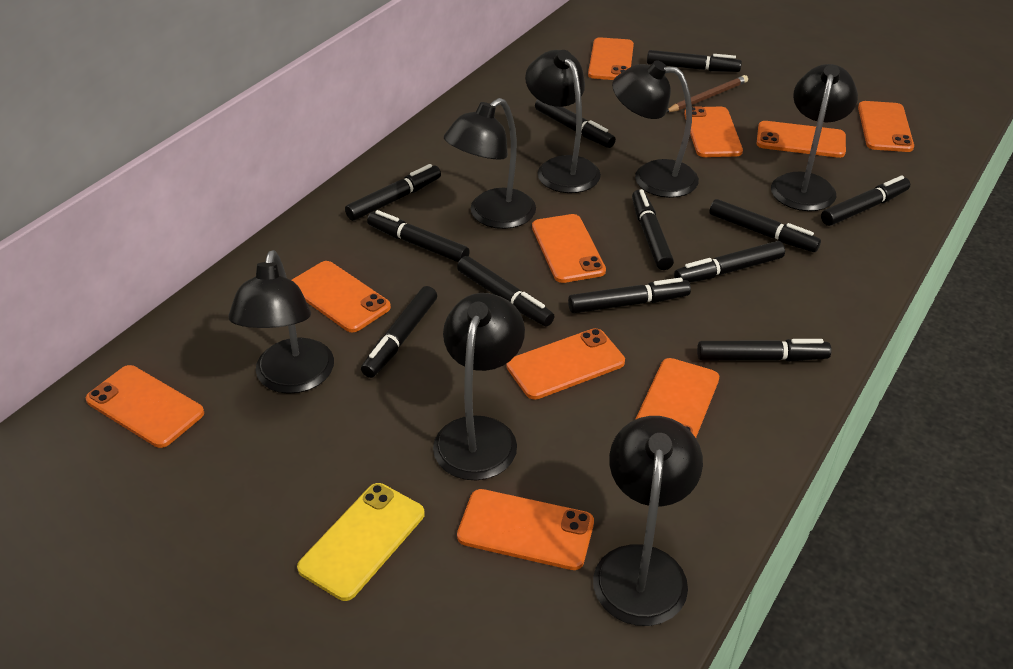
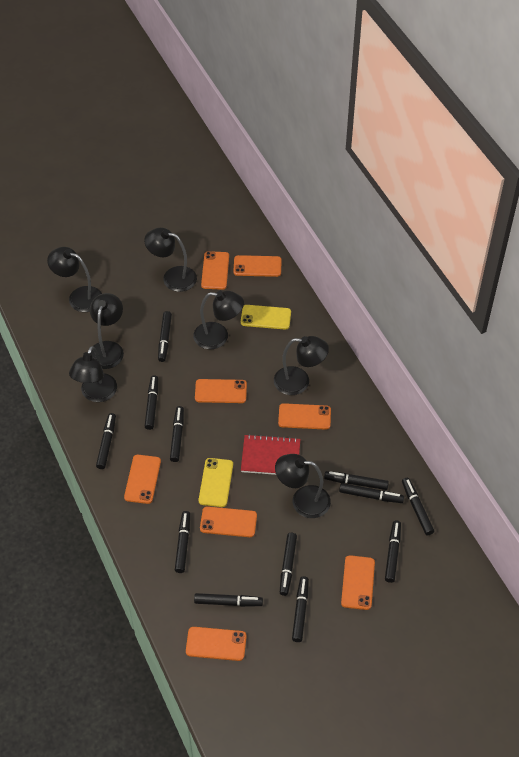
brown pencil: 1 -> 0
orange phone: 10 -> 8
red notebook: 0 -> 1
yellow phone: 1 -> 2

